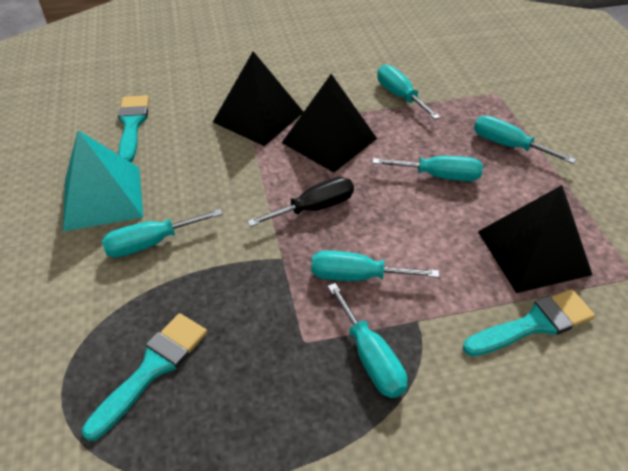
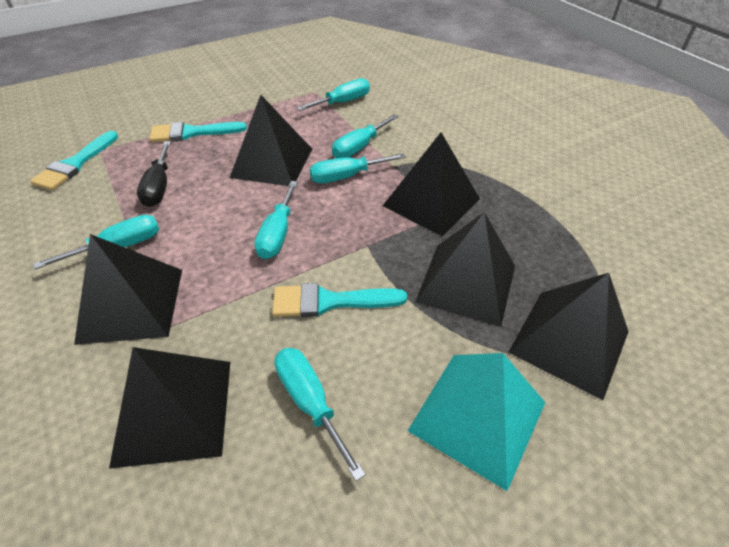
black pyramid: 3 -> 6

